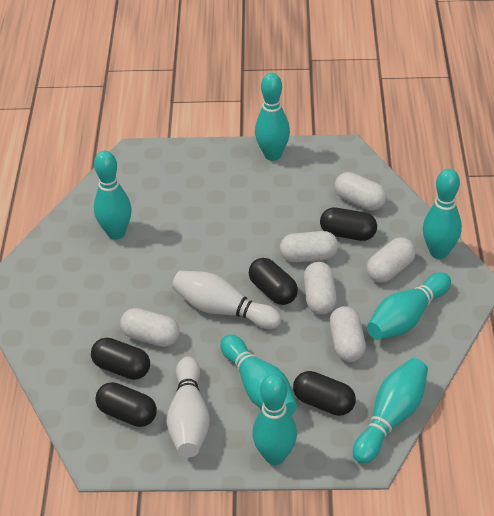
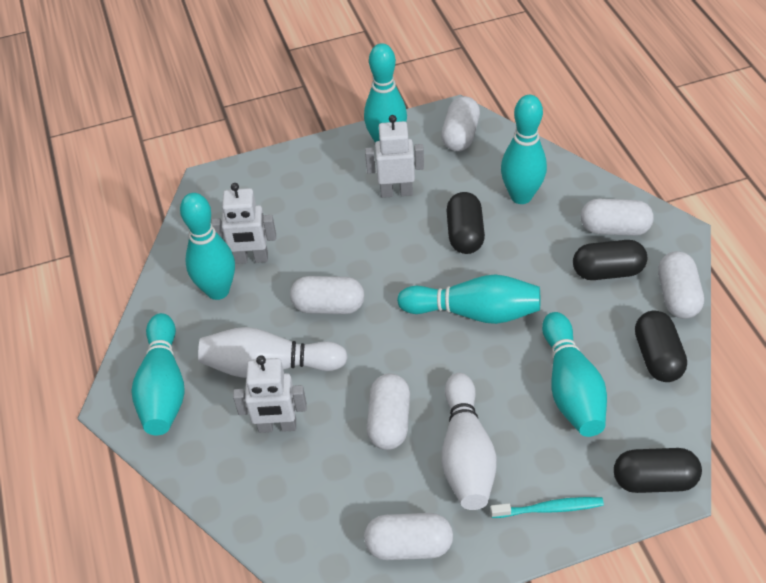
black capsule: 5 -> 4
turquoise bowling pin: 7 -> 6
turquoise toothbrush: 0 -> 1
white robot: 0 -> 3

